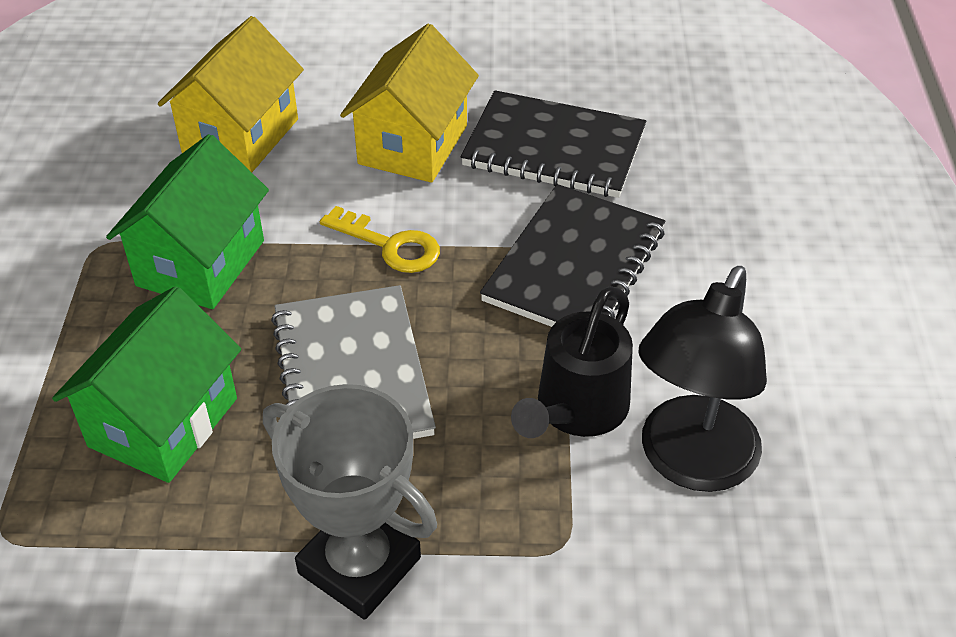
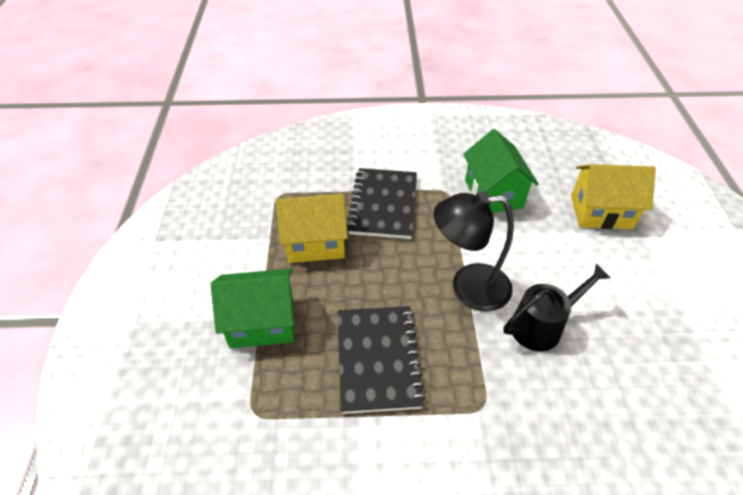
grey notebook: 1 -> 0
grey trophy: 1 -> 0
yellow key: 1 -> 0

